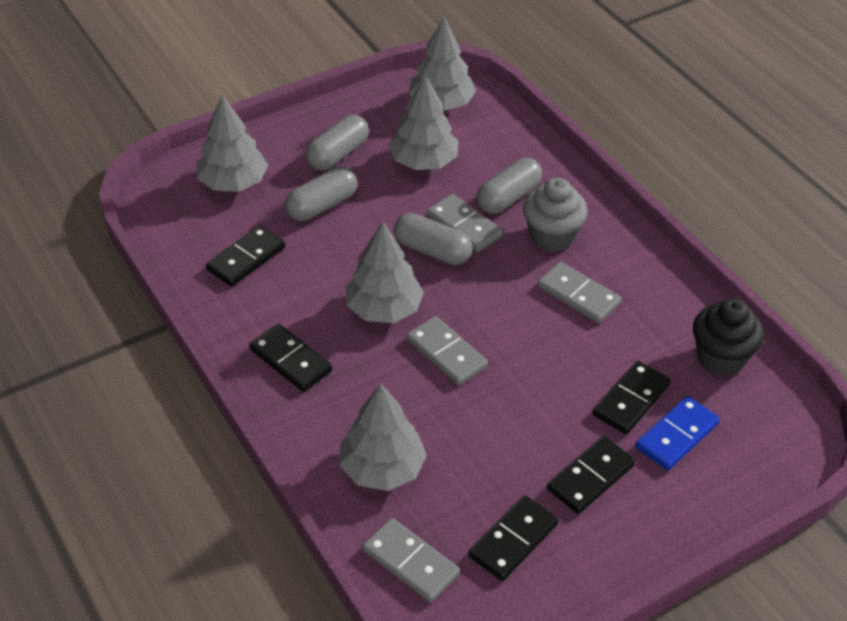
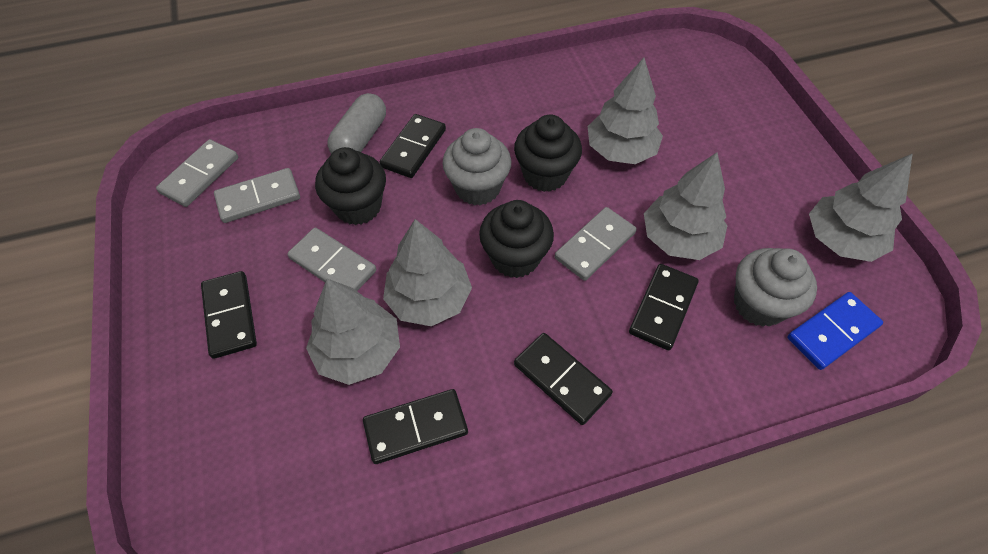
black cupcake: 1 -> 3
grey capsule: 4 -> 1
grey cupcake: 1 -> 2

